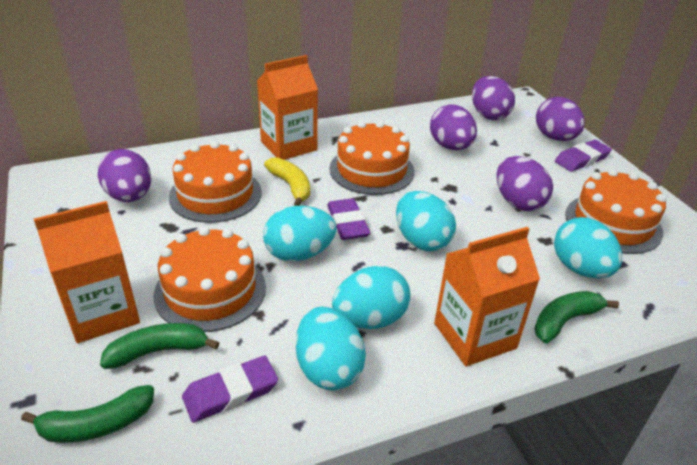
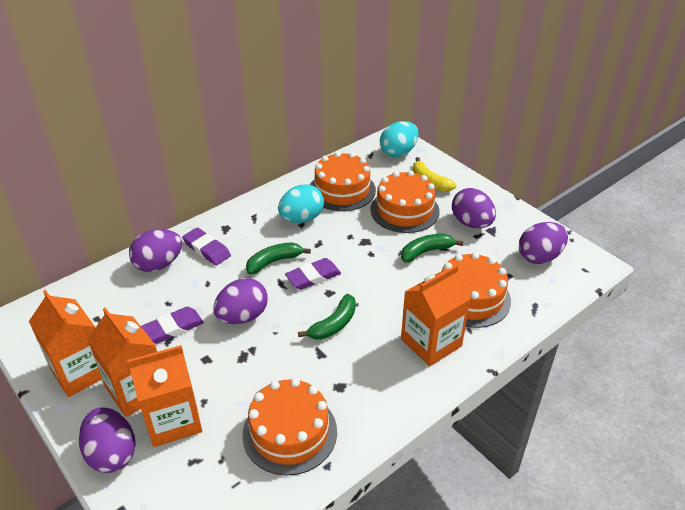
orange carton: 3 -> 4
turquoise egg: 5 -> 2

